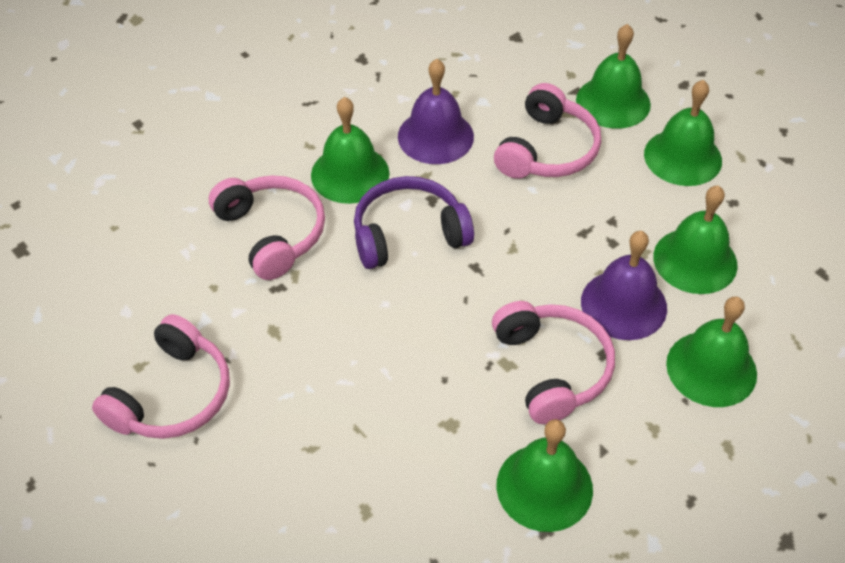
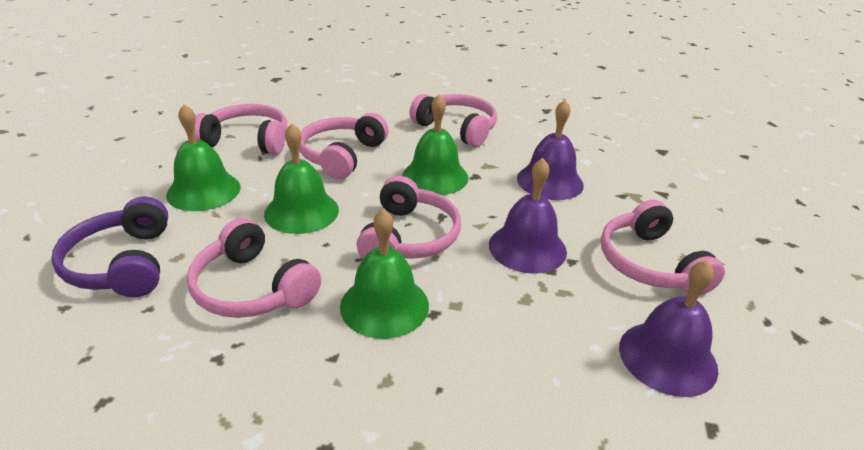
green bell: 6 -> 4
pink headphones: 4 -> 6
purple bell: 2 -> 3

